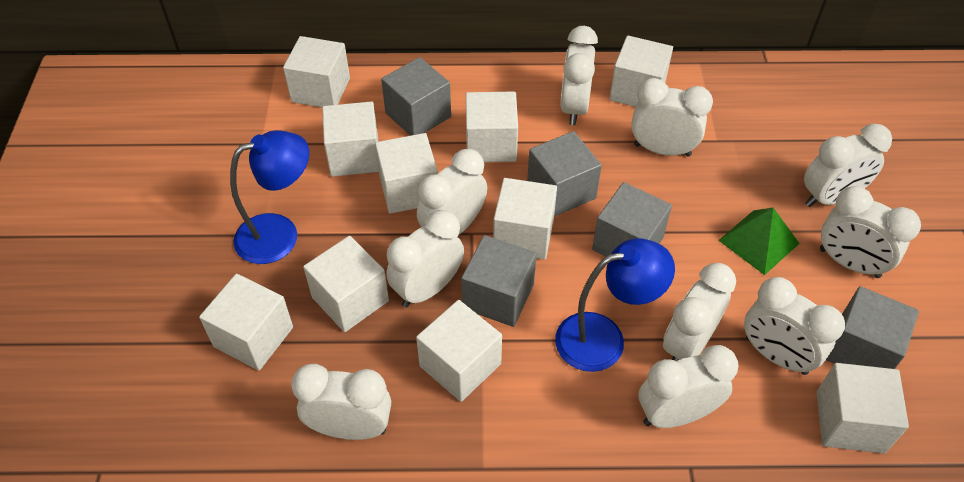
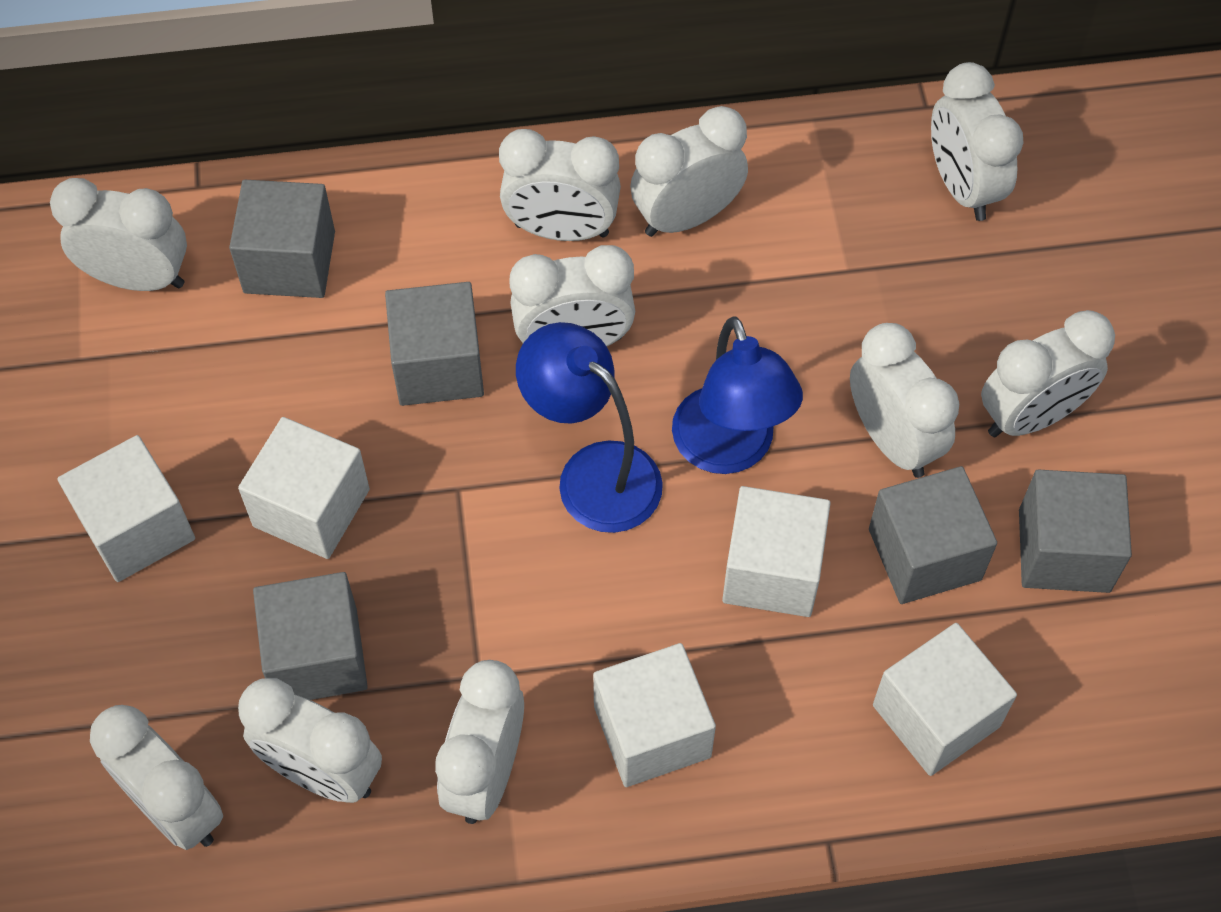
green pyramid: 1 -> 0
white cube: 10 -> 5

